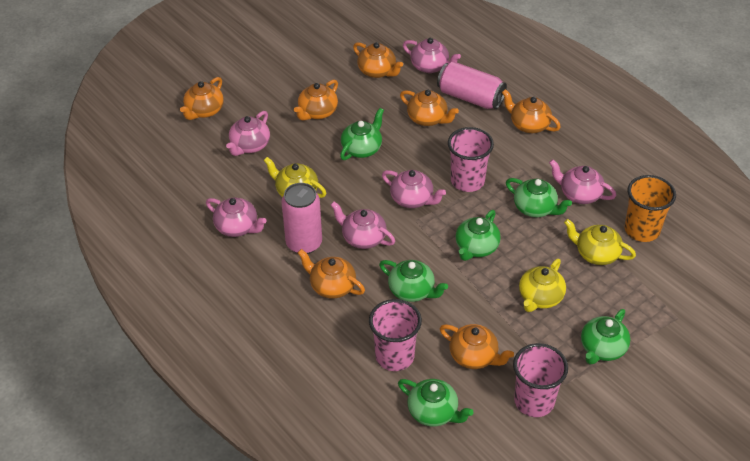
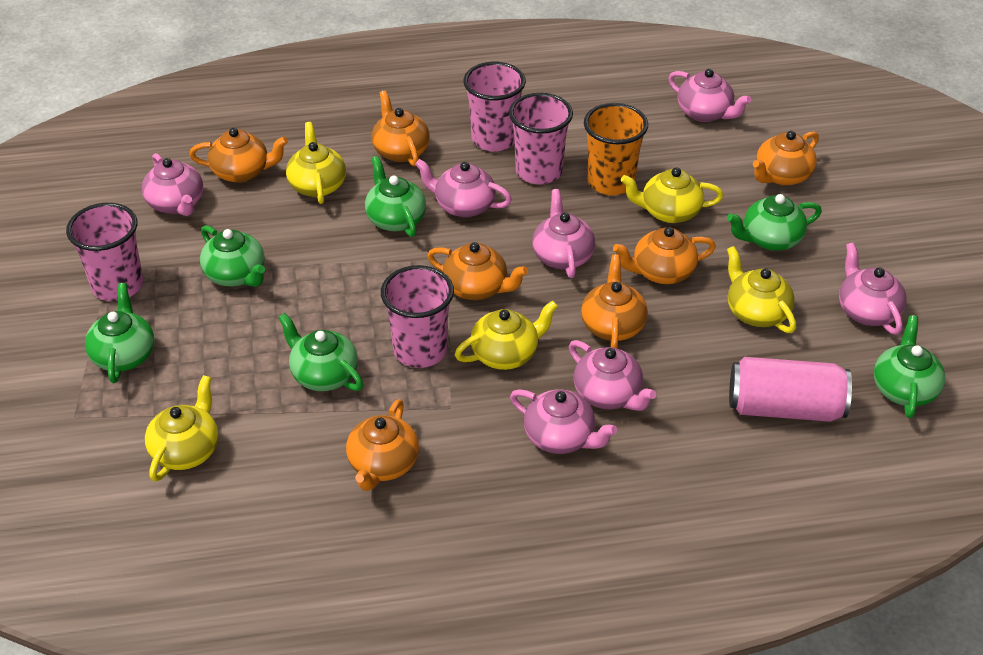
pink can: 2 -> 1
pink cup: 3 -> 4
pink teapot: 6 -> 7
yellow teapot: 3 -> 5

